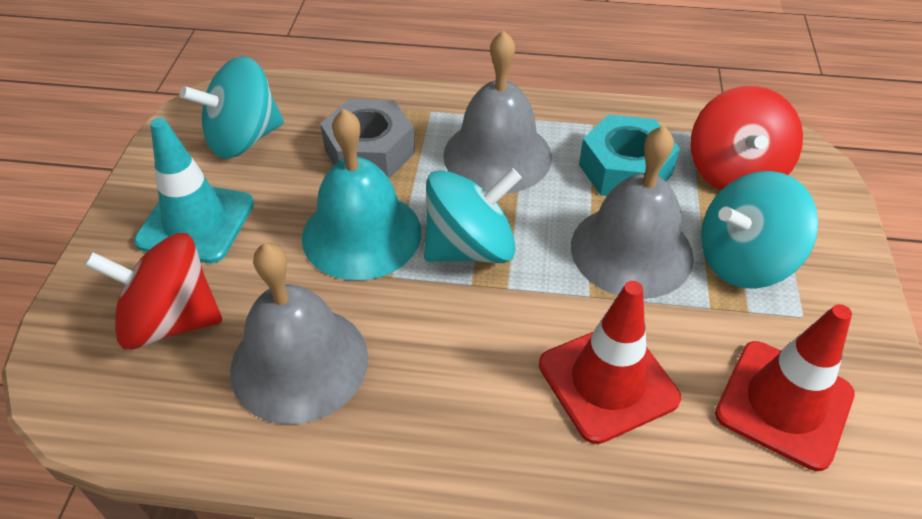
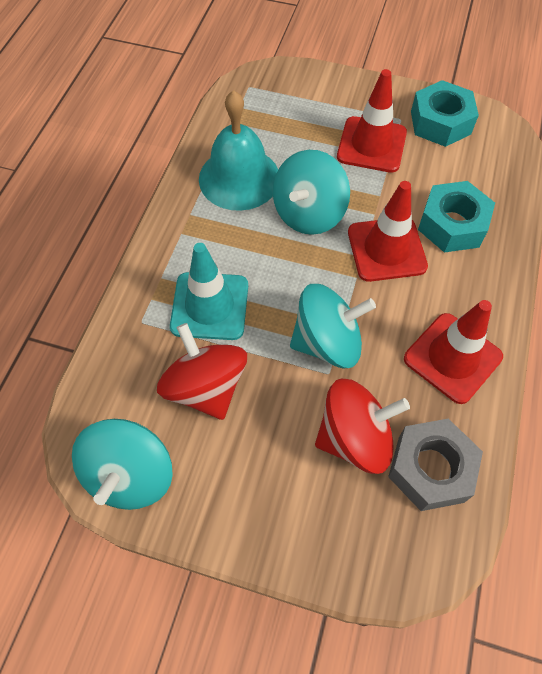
grey bell: 3 -> 0
red traffic cone: 2 -> 3
turquoise nut: 1 -> 2

